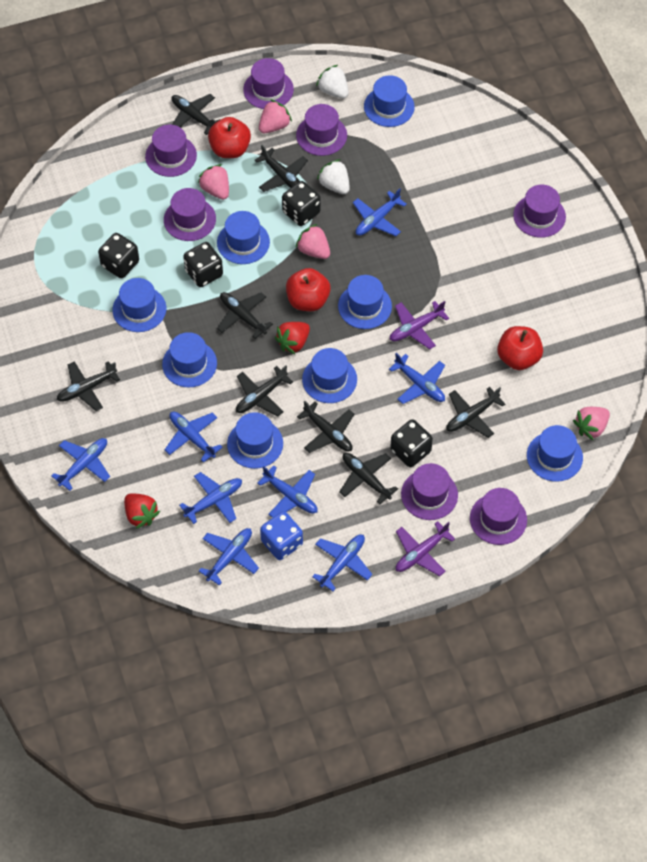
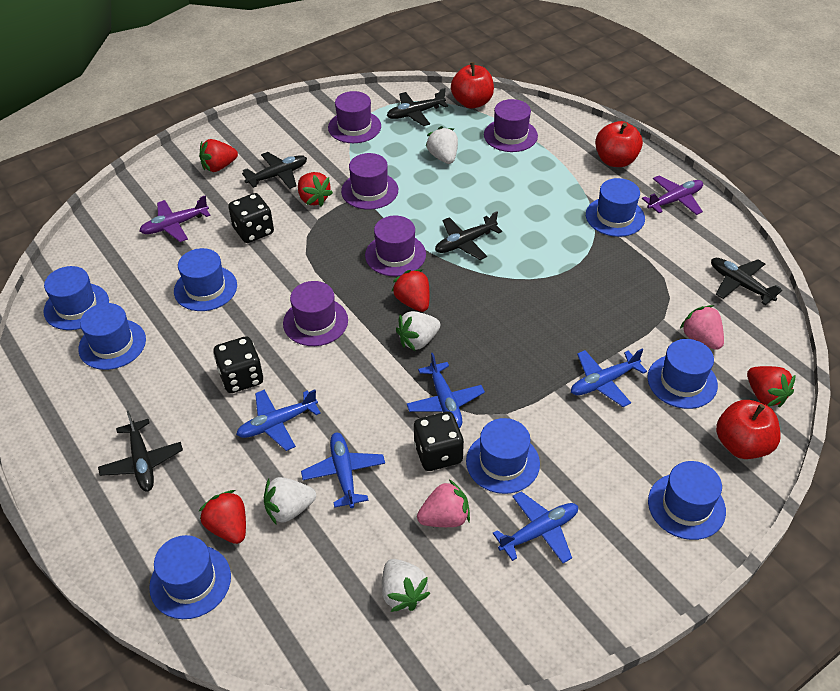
black dice: 4 -> 3
black plane: 8 -> 5
blue dice: 1 -> 0
blue plane: 8 -> 5
pink strawberry: 4 -> 2
purple hat: 7 -> 5
red strawberry: 2 -> 5
white strawberry: 2 -> 4

